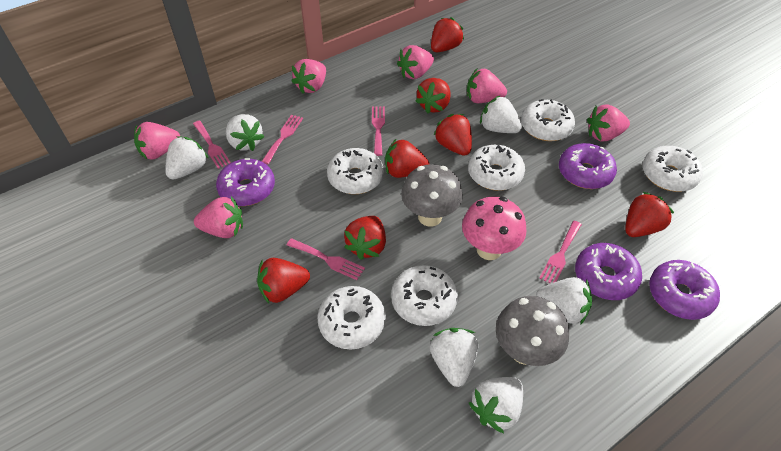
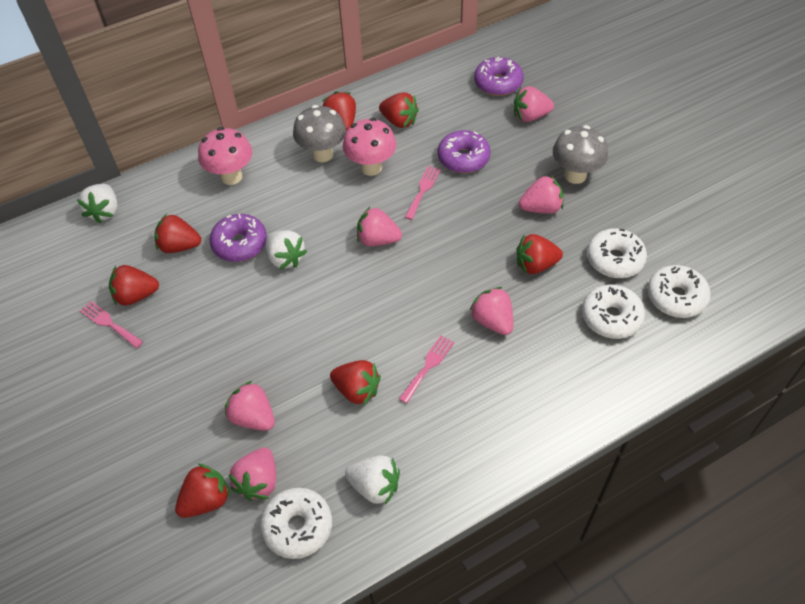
pink fork: 5 -> 3
pink mushroom: 1 -> 2
purple donut: 4 -> 3
white donut: 6 -> 4
white strawberry: 6 -> 3

